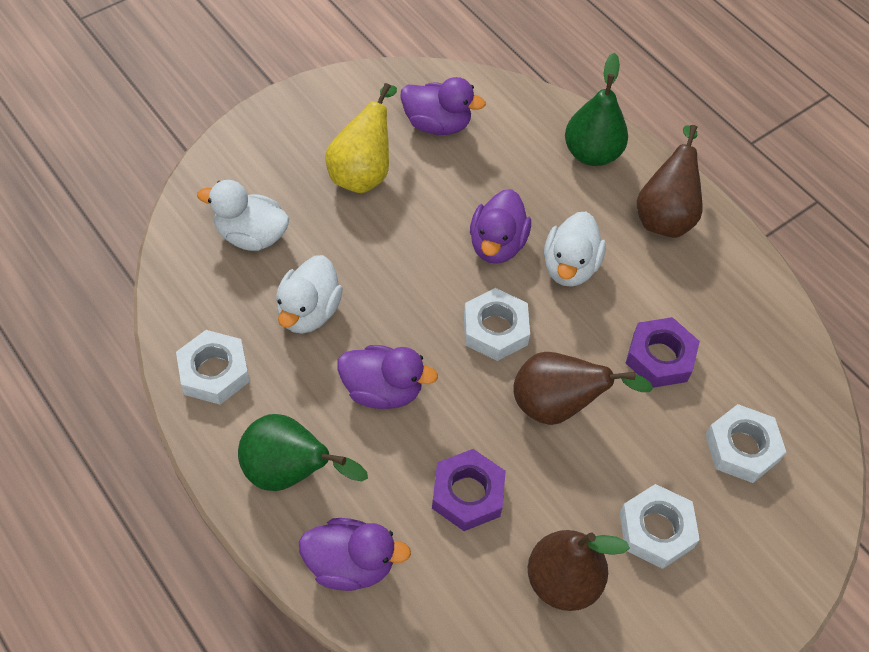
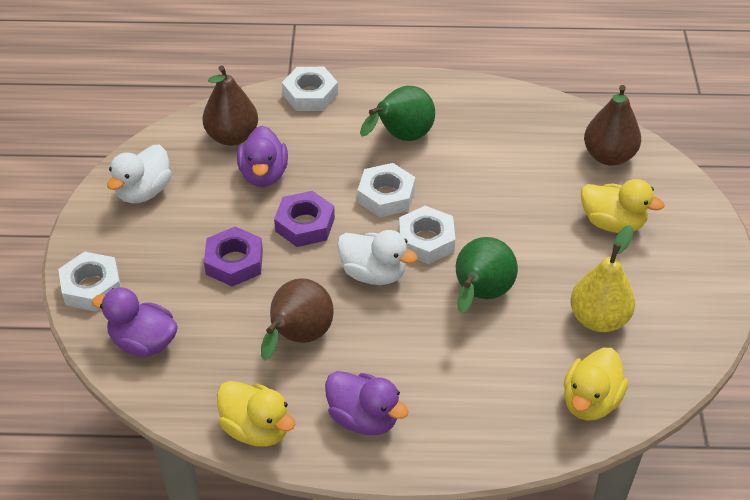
purple duck: 4 -> 3
white duck: 3 -> 2
yellow duck: 0 -> 3

